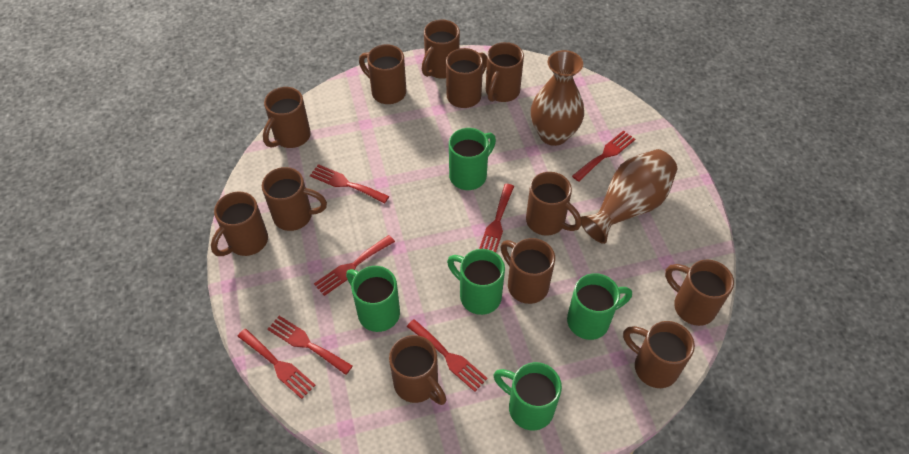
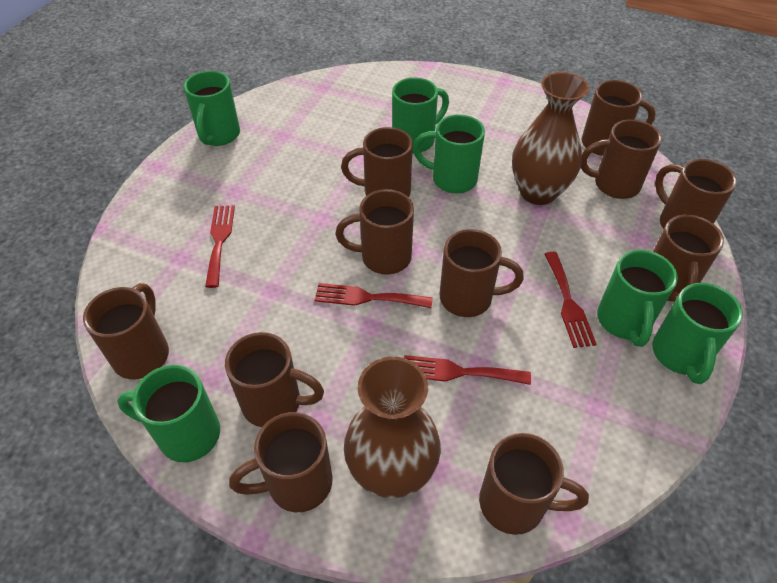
brown mug: 12 -> 11
green mug: 5 -> 6
red fork: 7 -> 4

